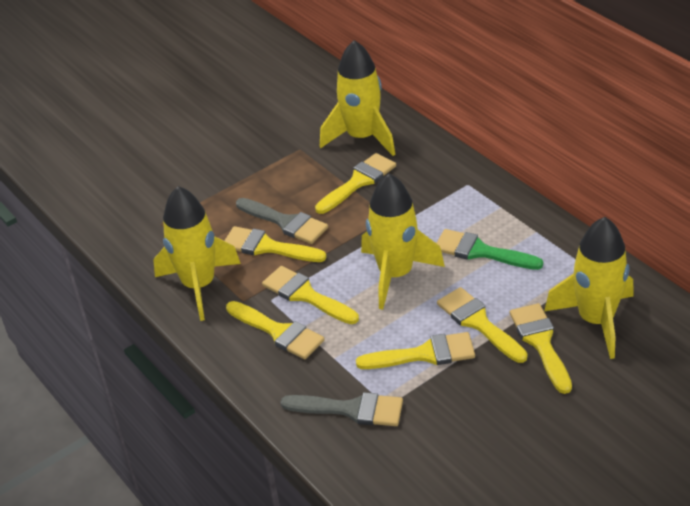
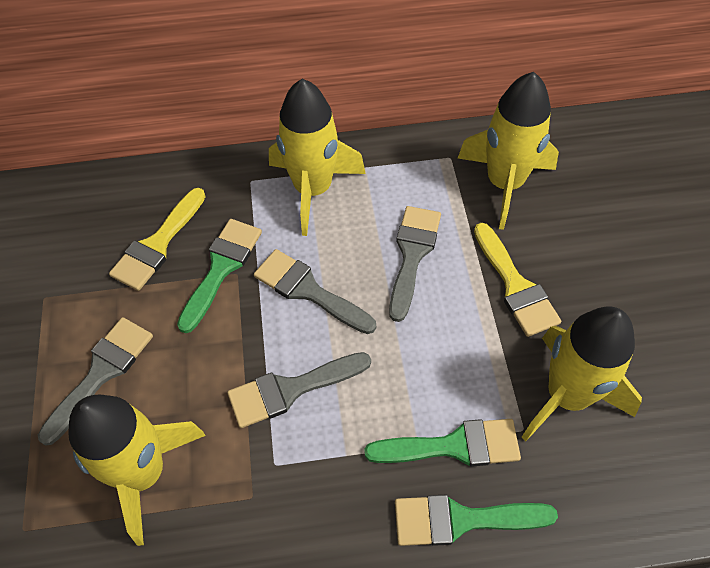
green brush: 1 -> 3
grey brush: 2 -> 4
yellow brush: 7 -> 2

